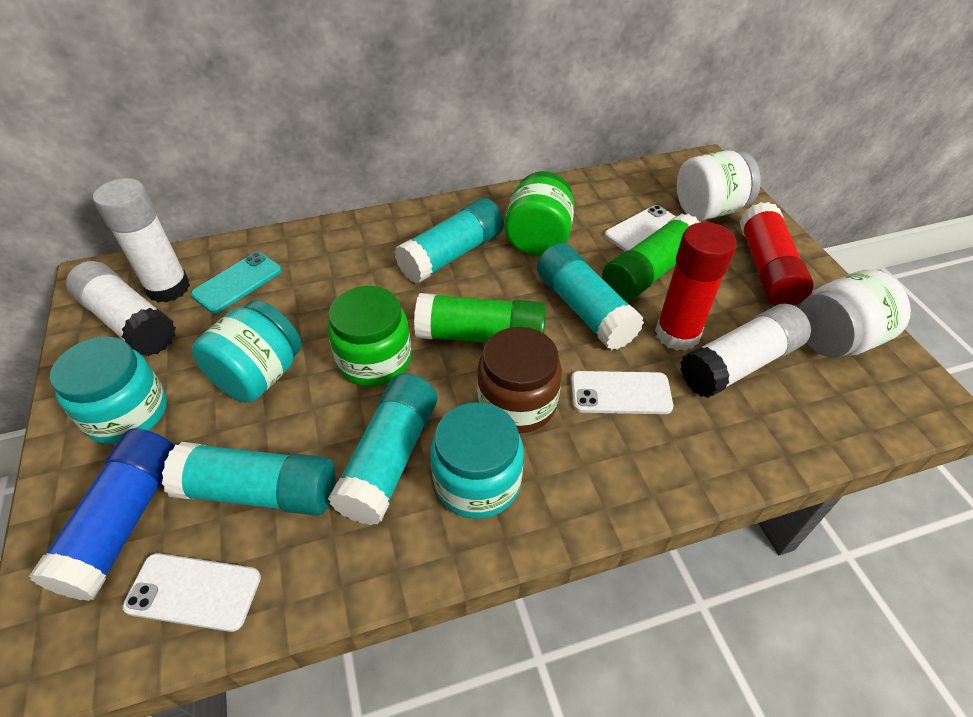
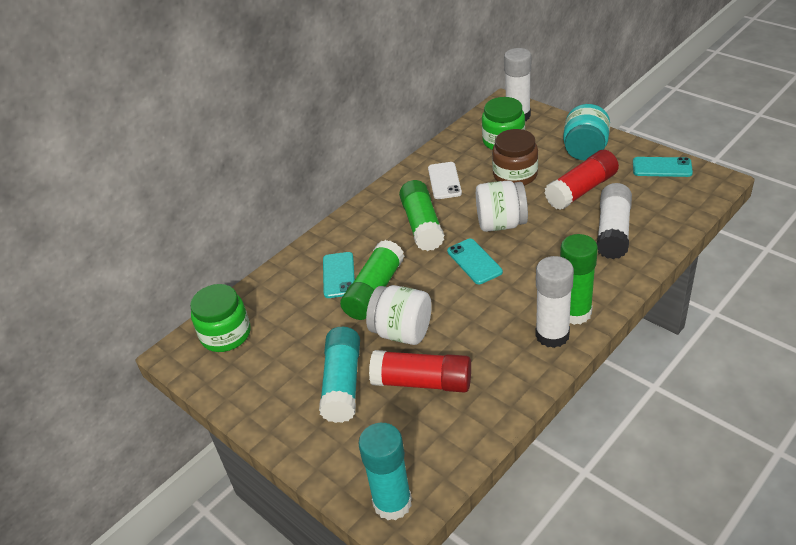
blue glue stick: 1 -> 0
green glue stick: 2 -> 3
turquoise glue stick: 4 -> 2
turquoise jar: 3 -> 1
turquoise phone: 1 -> 3
white phone: 3 -> 1

